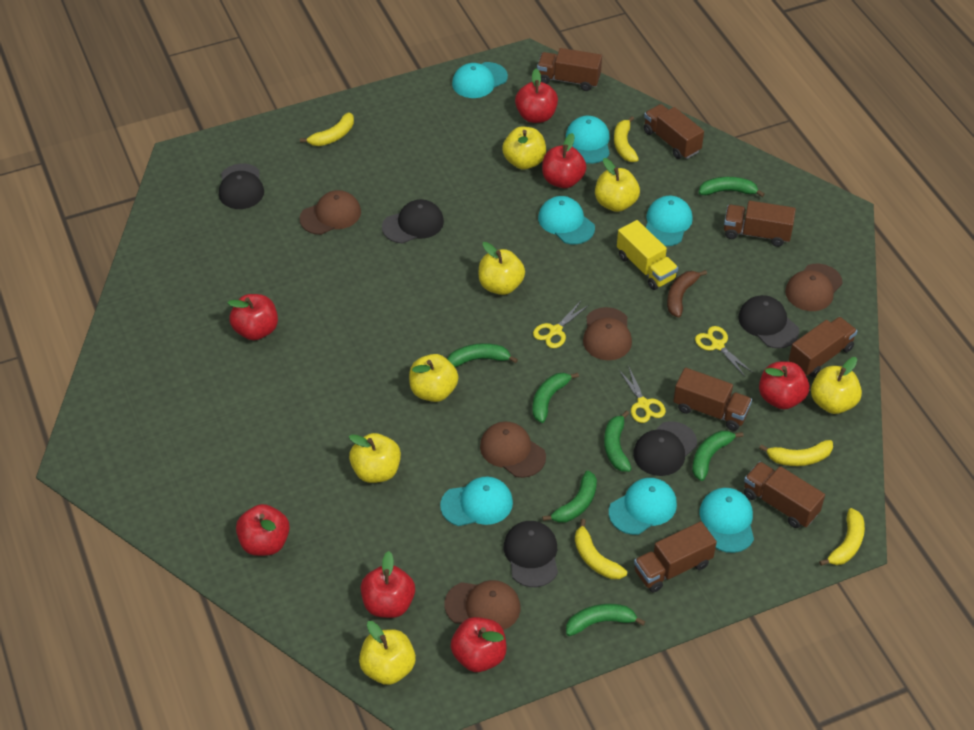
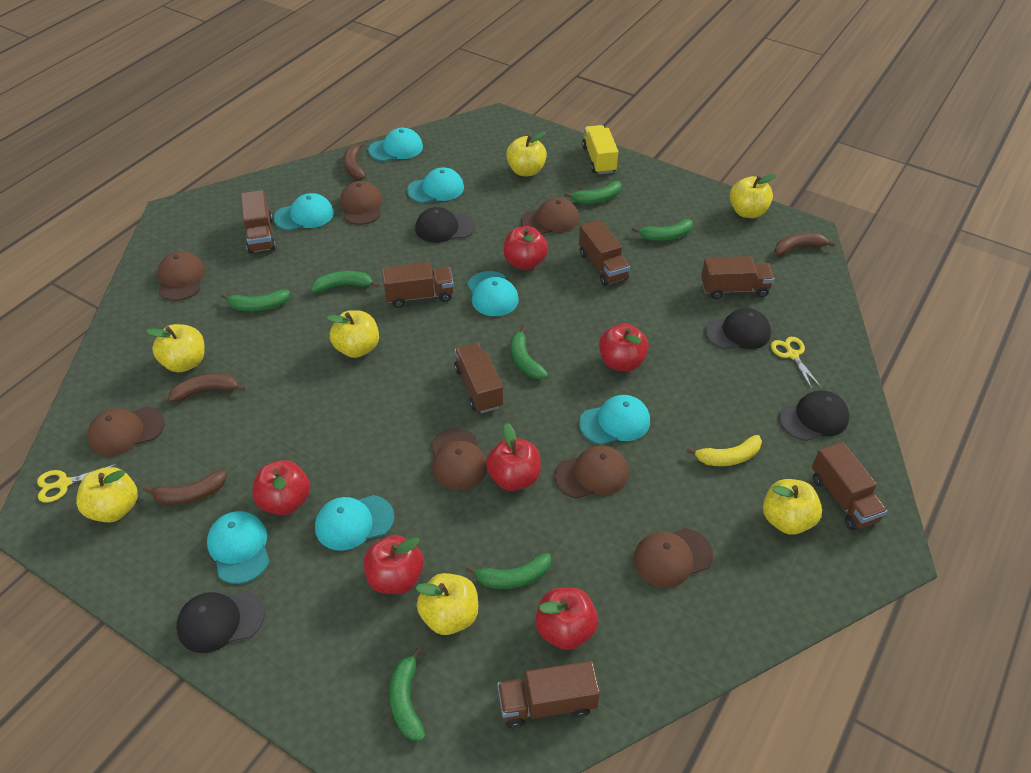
black cap: 5 -> 4
brown banana: 1 -> 4
brown cap: 5 -> 7
red apple: 7 -> 6
yellow banana: 5 -> 1
yellow scissors: 3 -> 2

